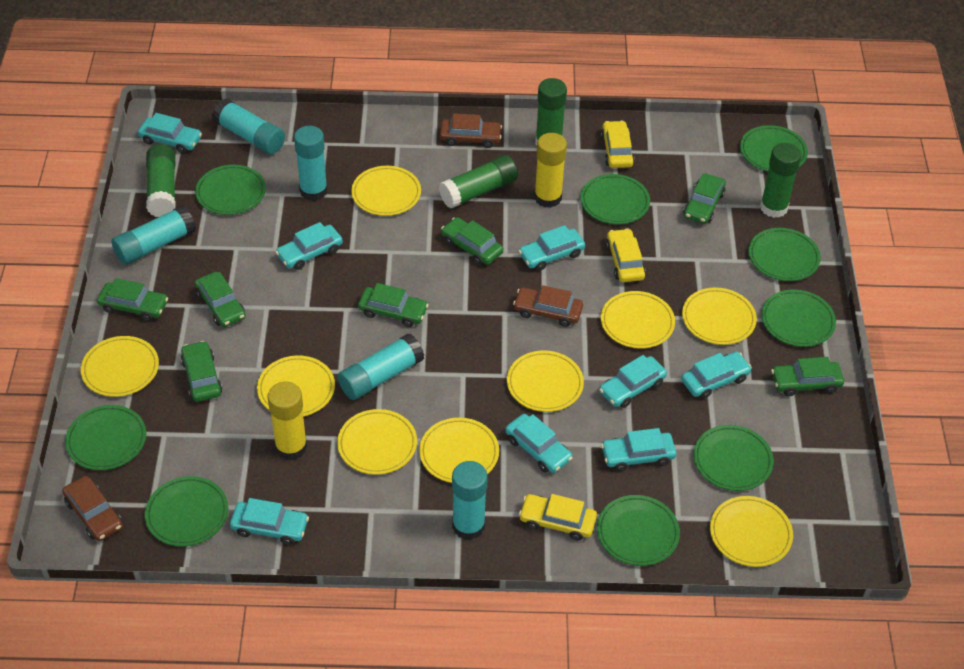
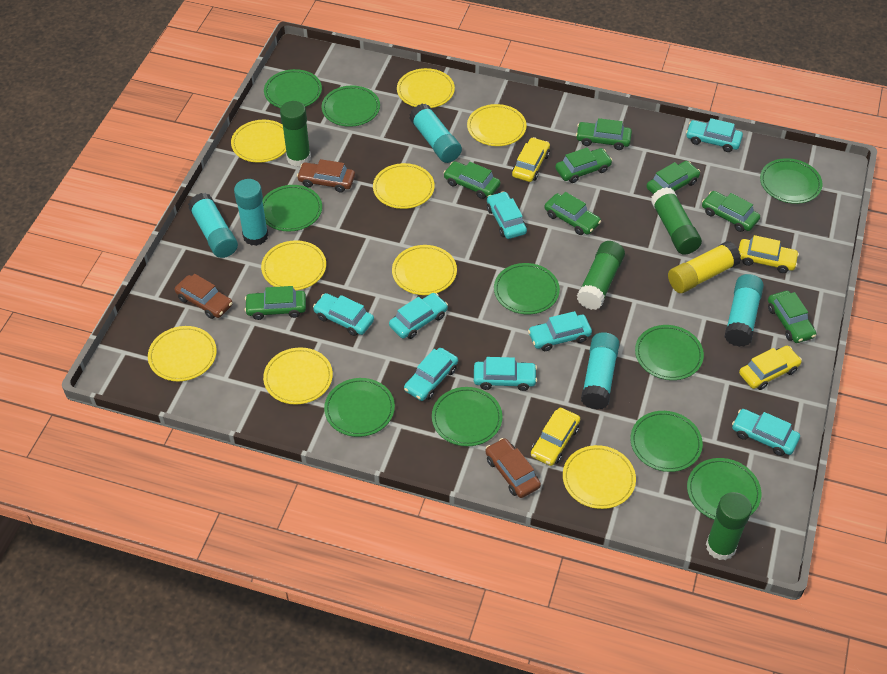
green car: 7 -> 8
green plate: 9 -> 10
yellow car: 3 -> 4
yellow glue stick: 2 -> 1

